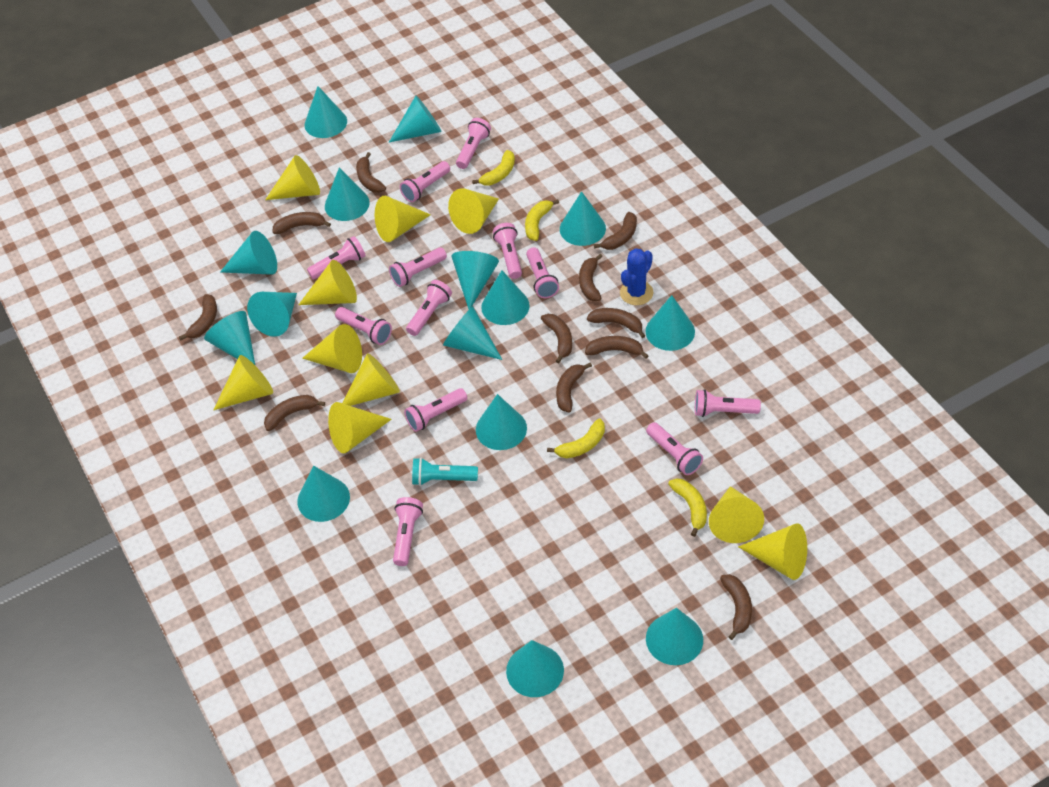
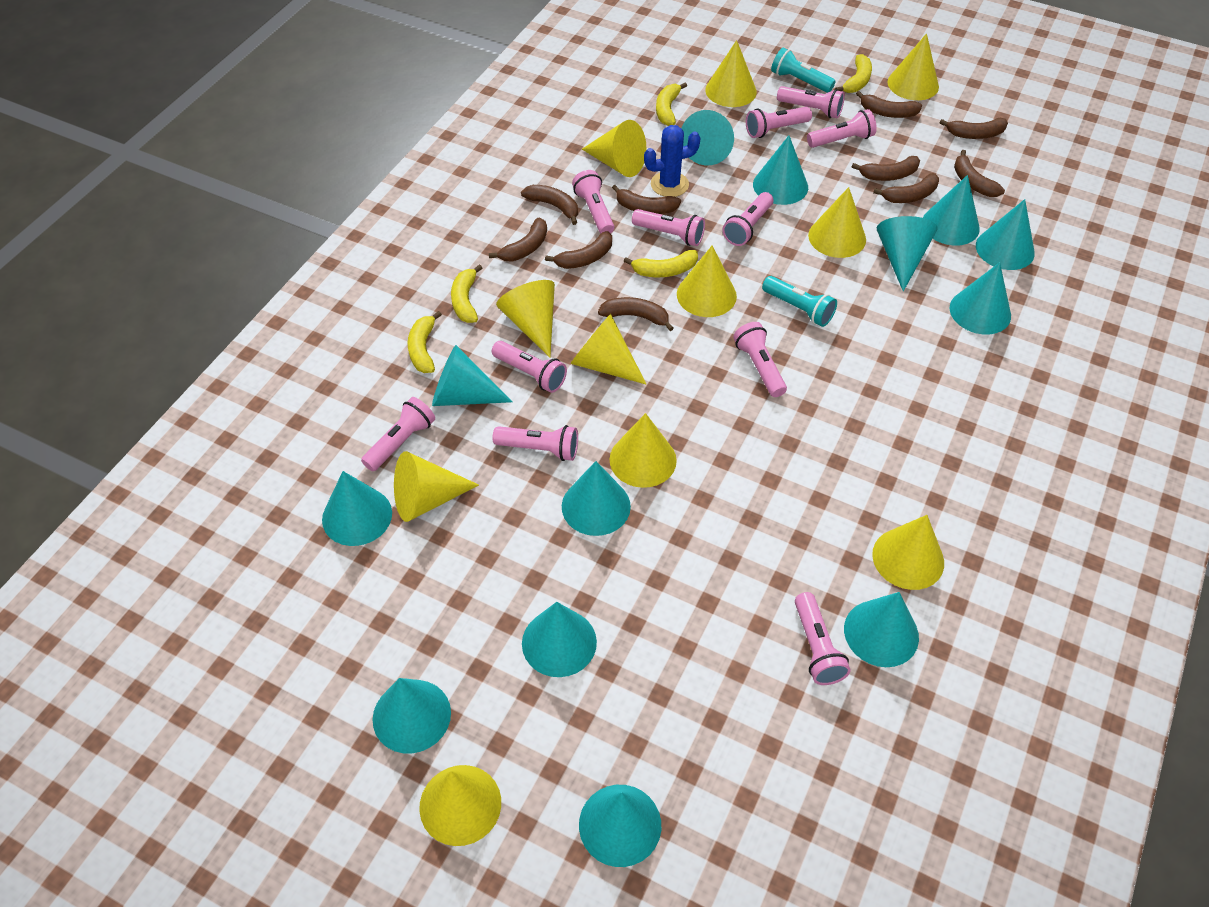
brown banana: 11 -> 10
pink flashlight: 12 -> 11
turquoise cone: 15 -> 13
turquoise flashlight: 1 -> 2
yellow banana: 4 -> 5
yellow cone: 10 -> 11

